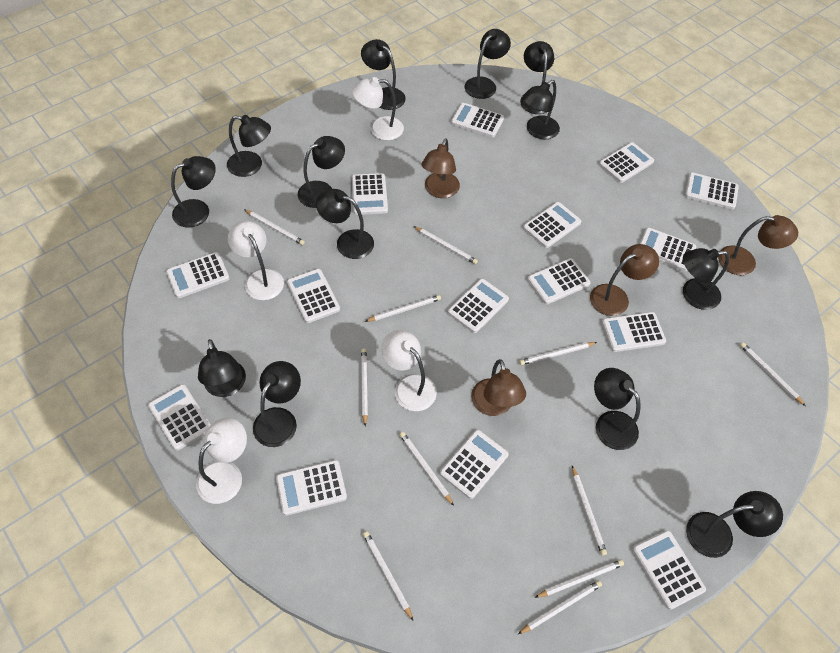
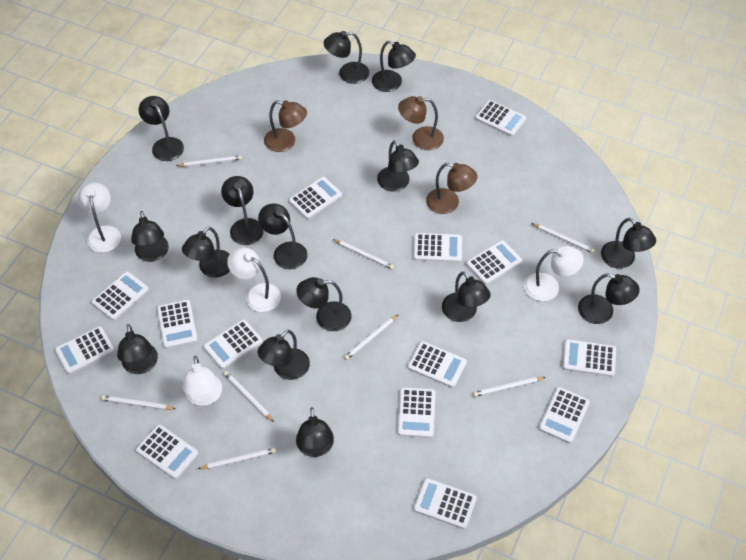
black lamp: 13 -> 15
brown lamp: 4 -> 3
white calculator: 15 -> 14
white pencil: 11 -> 8

